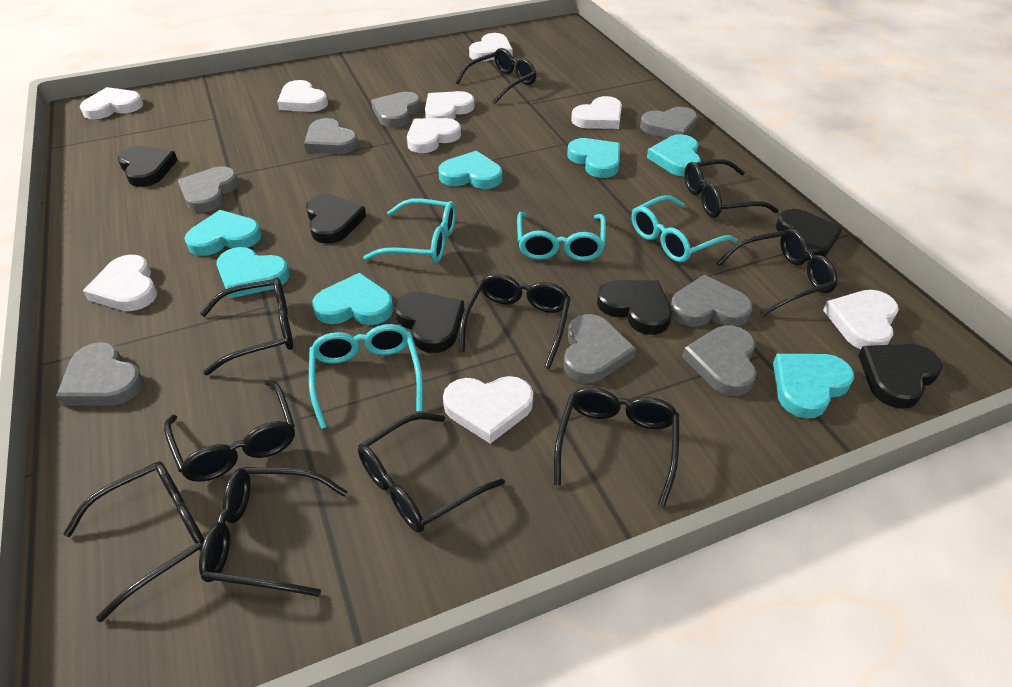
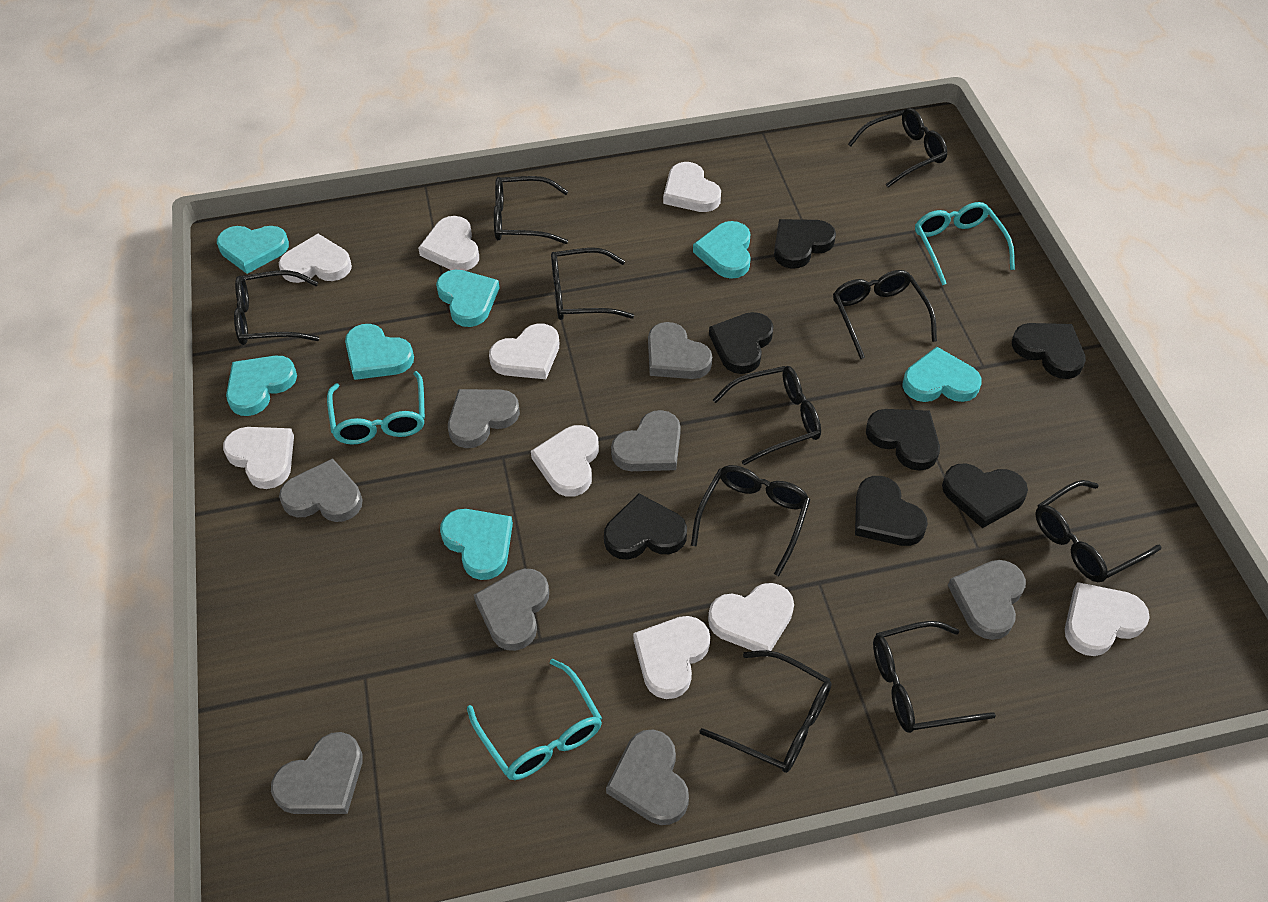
black heart: 6 -> 7
turquoise glasses: 4 -> 3

